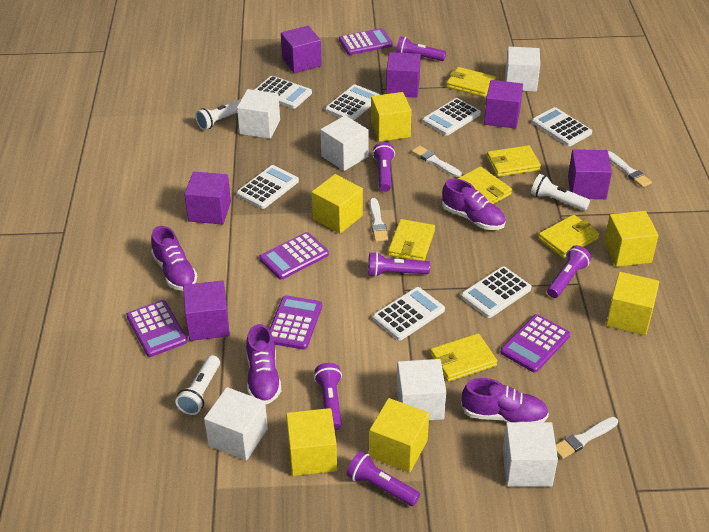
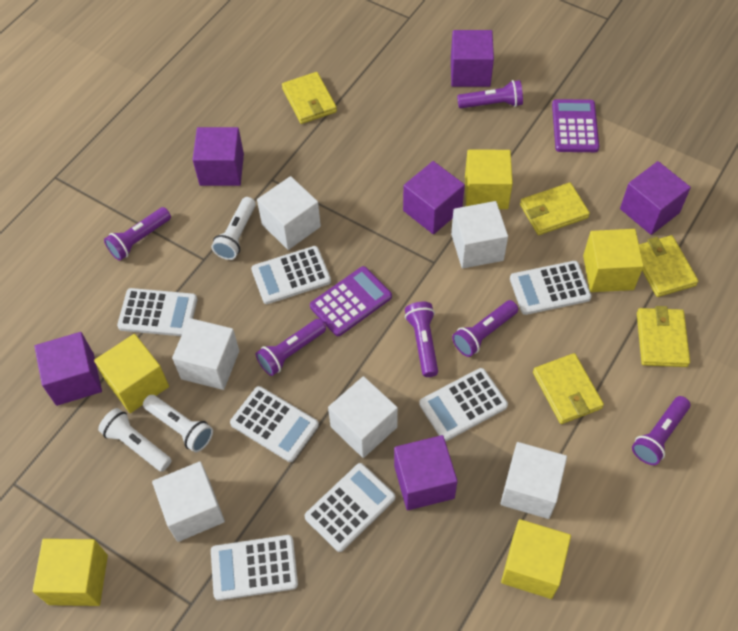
purple calculator: 5 -> 2
purple shoe: 4 -> 0
white brush: 4 -> 0
yellow cube: 6 -> 5
yellow wallet: 6 -> 5

